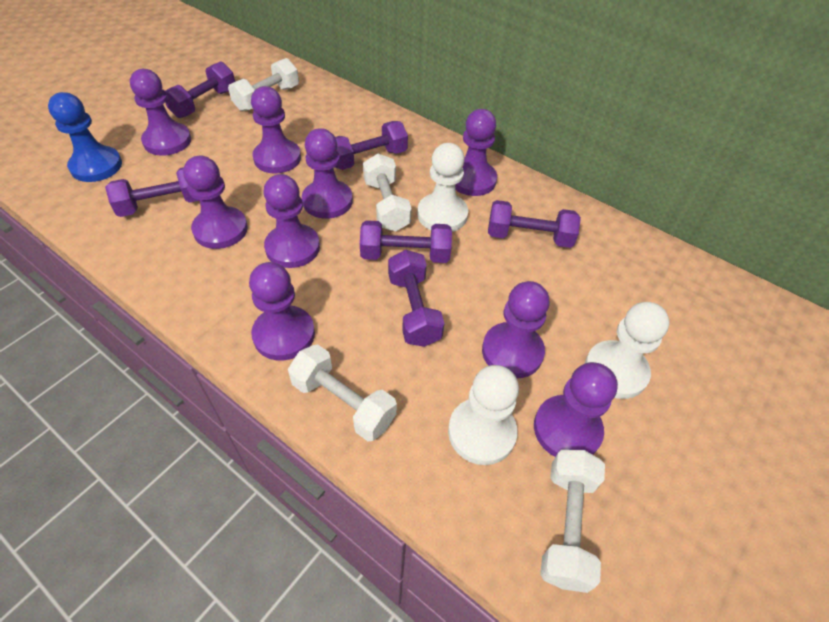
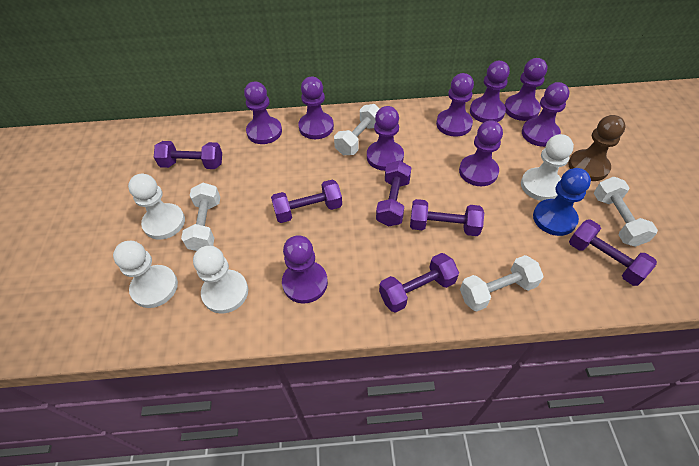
brown pawn: 0 -> 1
white pawn: 3 -> 4

